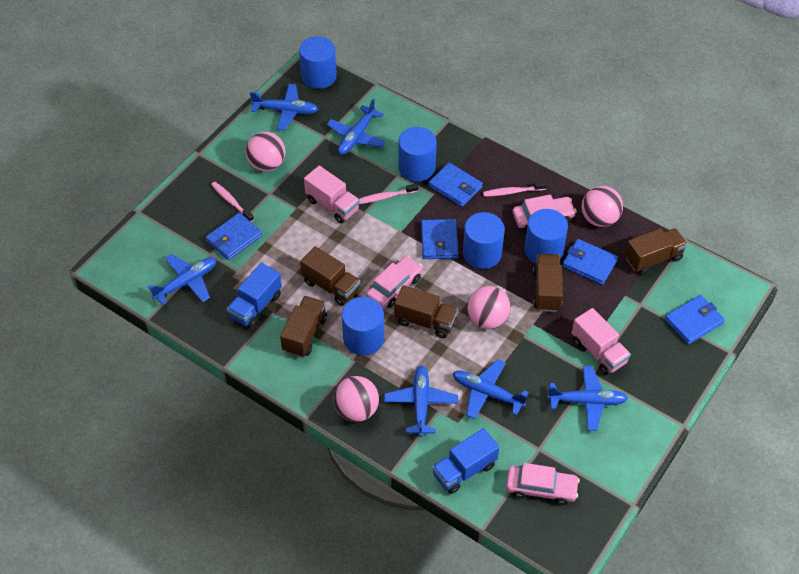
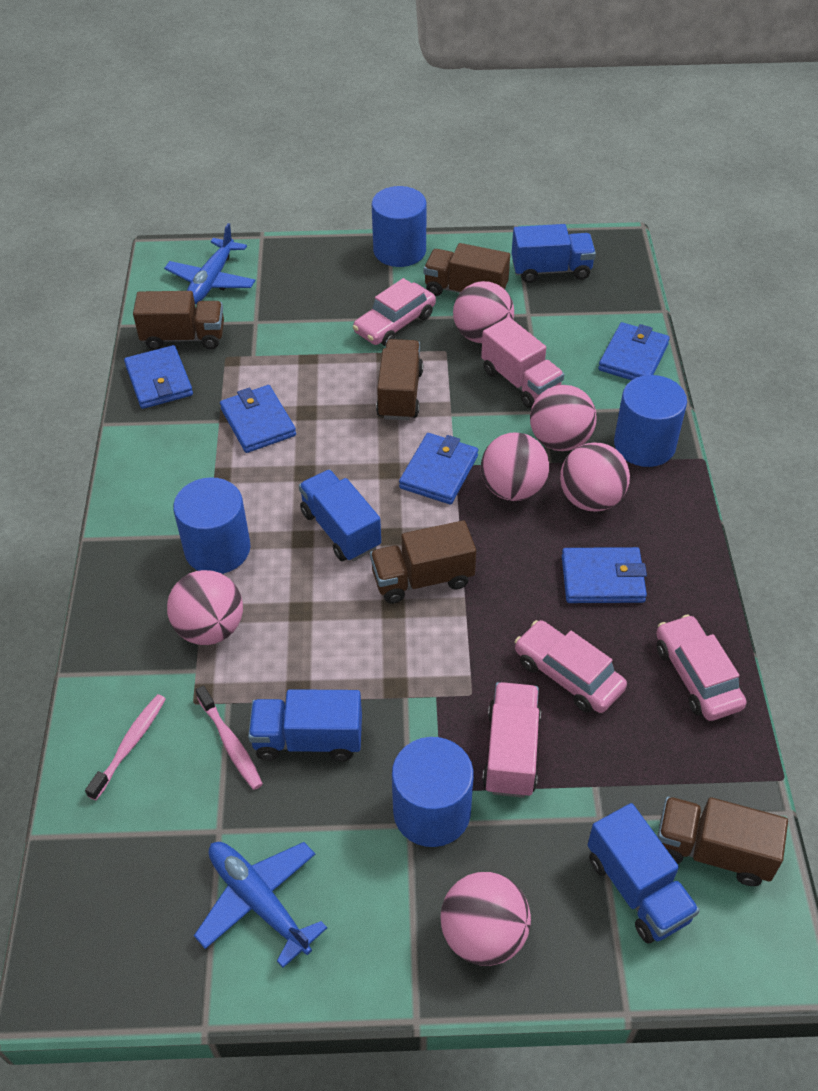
blue cylinder: 5 -> 4
blue plane: 6 -> 2
blue truck: 2 -> 4
pink ball: 4 -> 6
pink toothbrush: 3 -> 2

